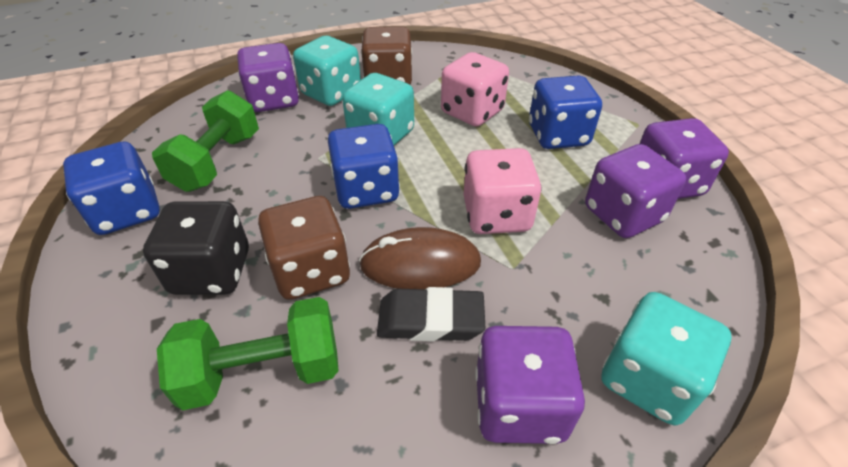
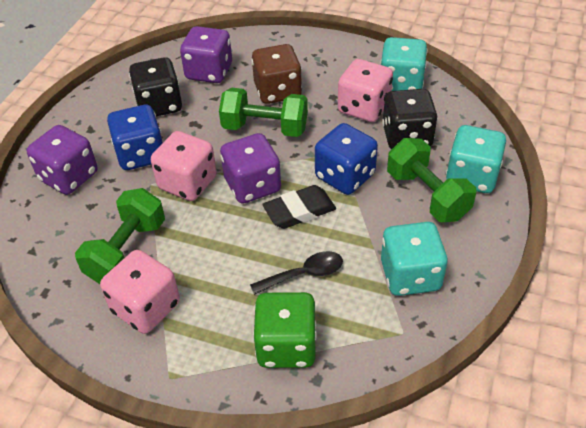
black dice: 1 -> 2
black spoon: 0 -> 1
blue dice: 3 -> 2
brown dice: 2 -> 1
brown mouse: 1 -> 0
green dice: 0 -> 1
green dumbbell: 2 -> 3
pink dice: 2 -> 3
purple dice: 4 -> 3

